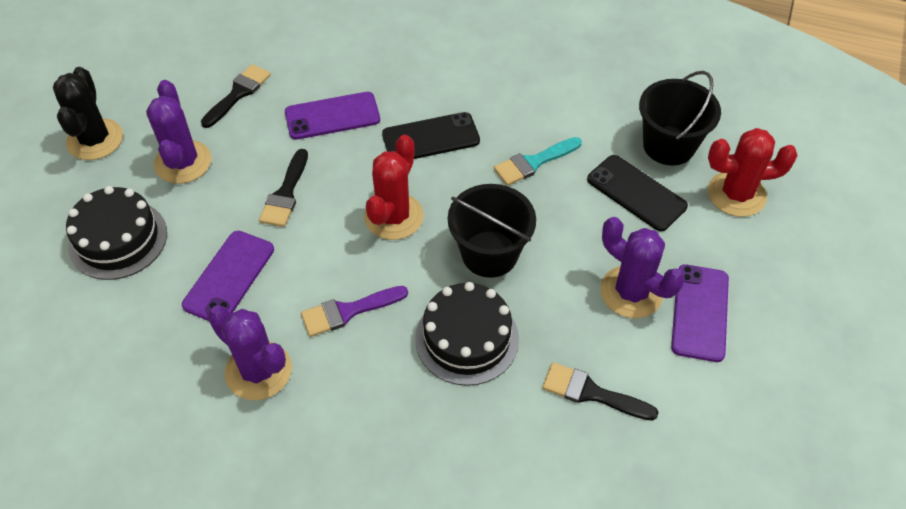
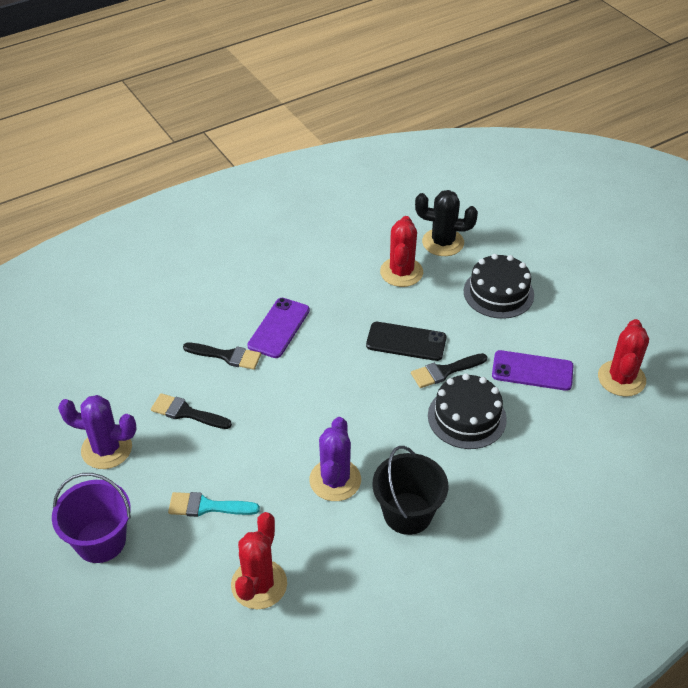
black bucket: 2 -> 1
black phone: 2 -> 1
purple brush: 1 -> 0
purple bucket: 0 -> 1
purple cactus: 3 -> 2
purple phone: 3 -> 2
red cactus: 2 -> 3

